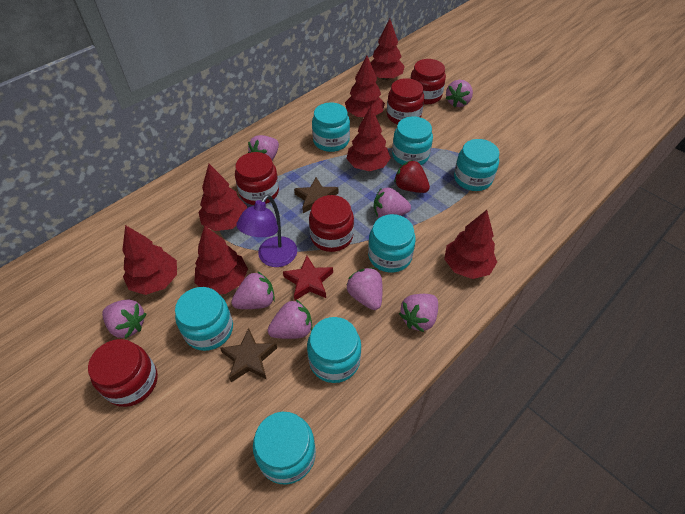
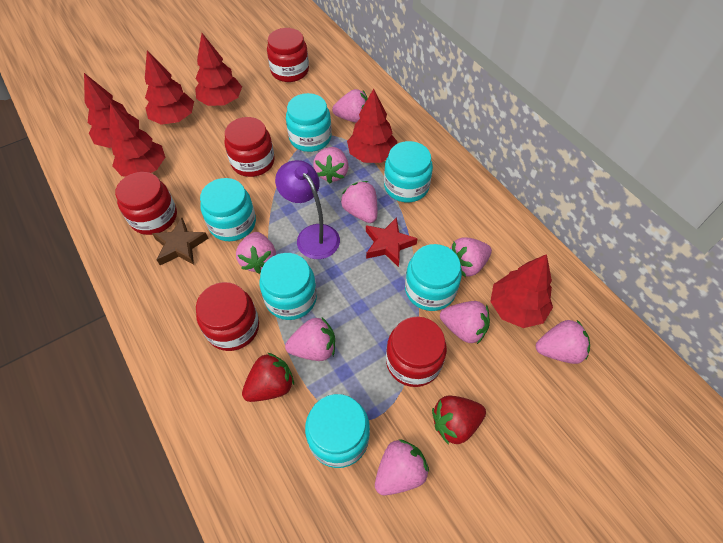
brown star: 2 -> 1
pink strawberry: 8 -> 9
red strawberry: 1 -> 2
red tree: 7 -> 6
turquoise jar: 7 -> 6

